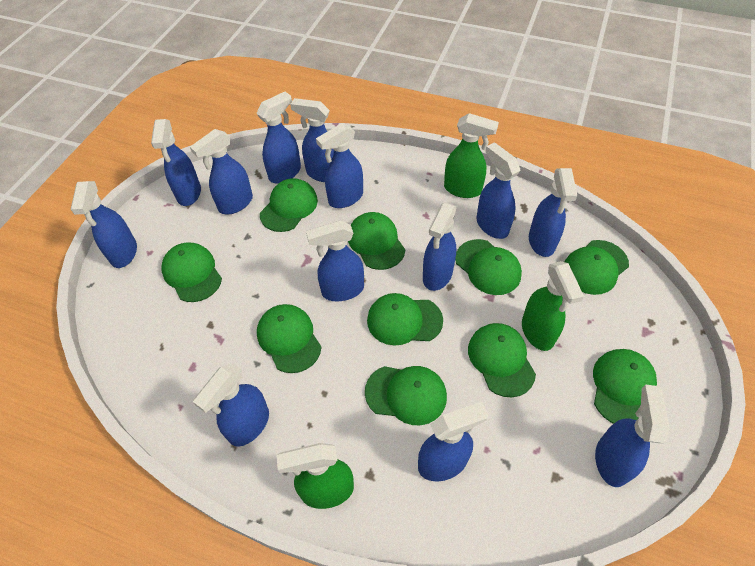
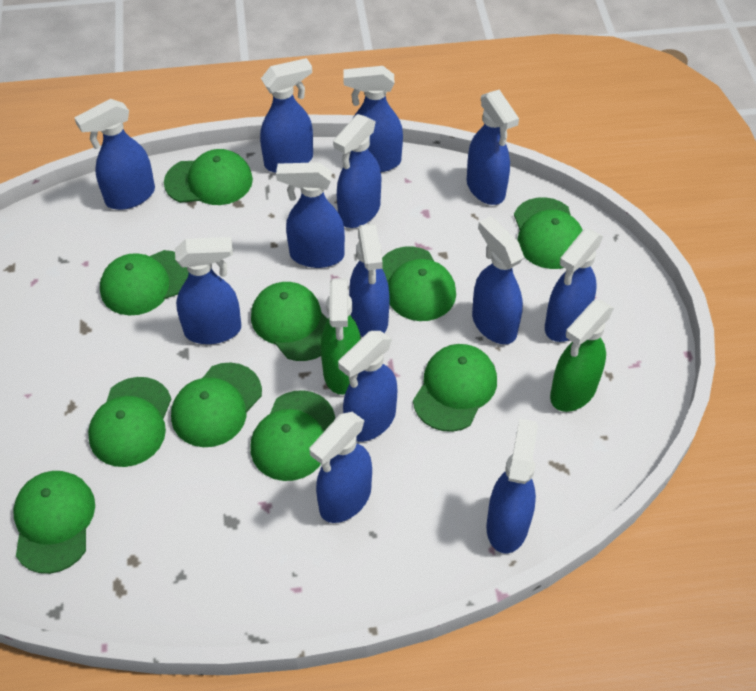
green spray bottle: 3 -> 2

